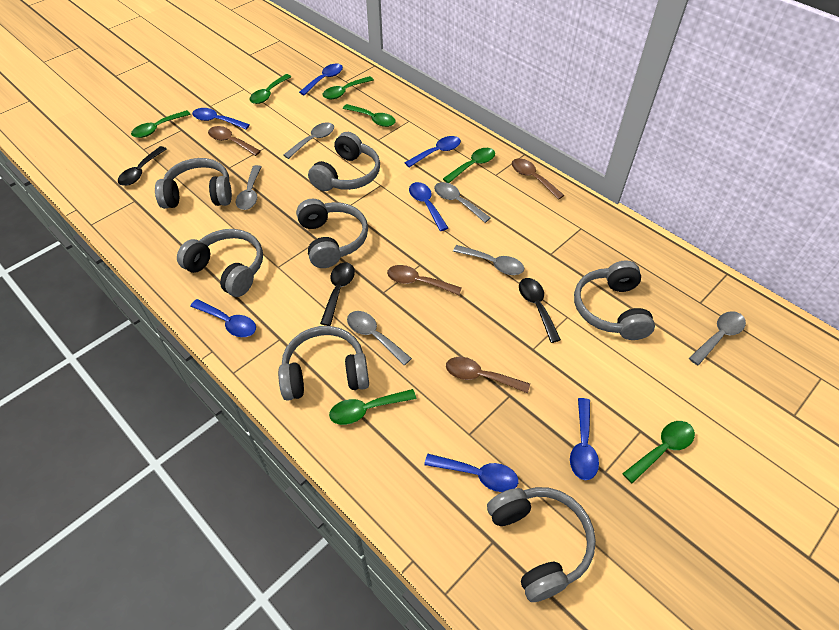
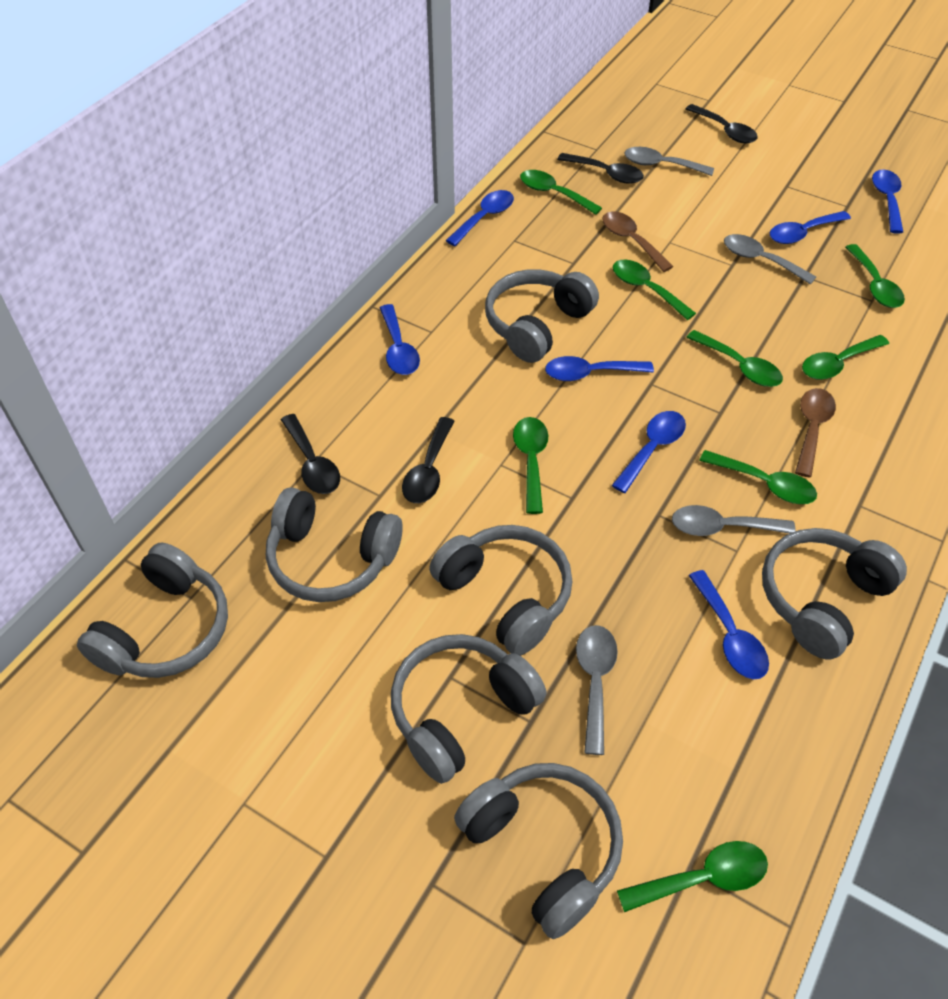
black spoon: 3 -> 4
brown spoon: 4 -> 2
green spoon: 7 -> 8
grey spoon: 6 -> 4

